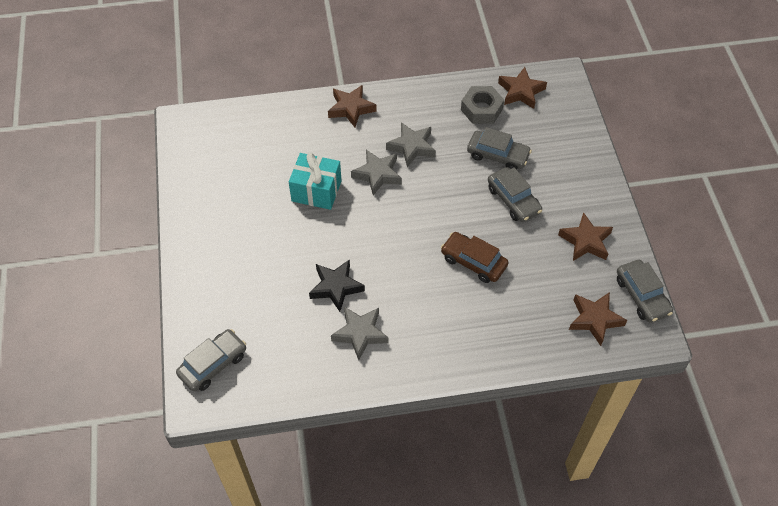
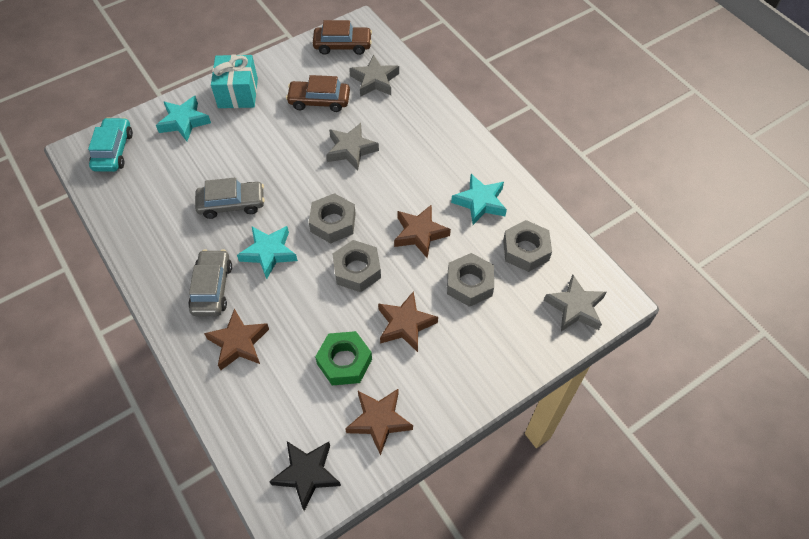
brown car: 1 -> 2
green nut: 0 -> 1
grey car: 4 -> 2
grey nut: 1 -> 4
turquoise car: 0 -> 1
turquoise star: 0 -> 3

